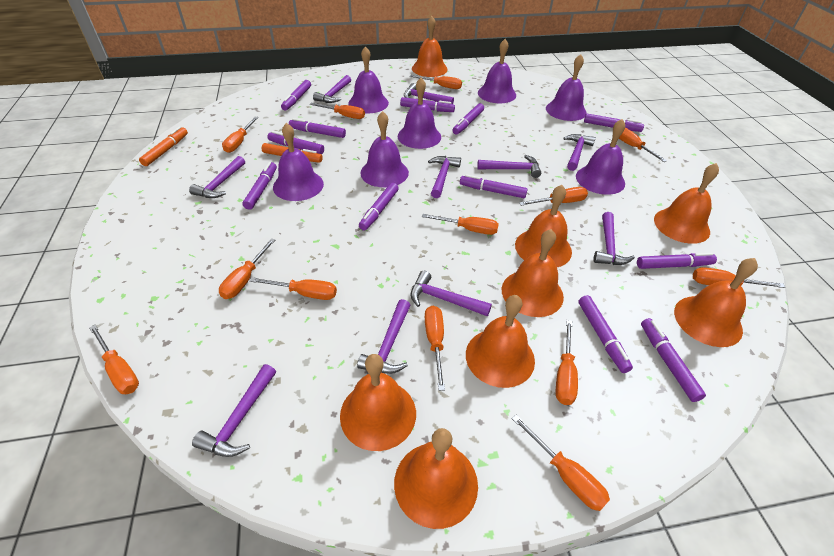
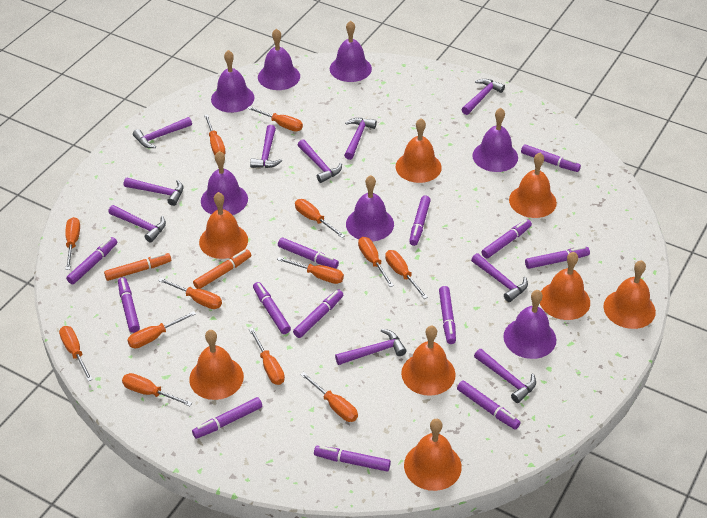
purple marker: 12 -> 13

